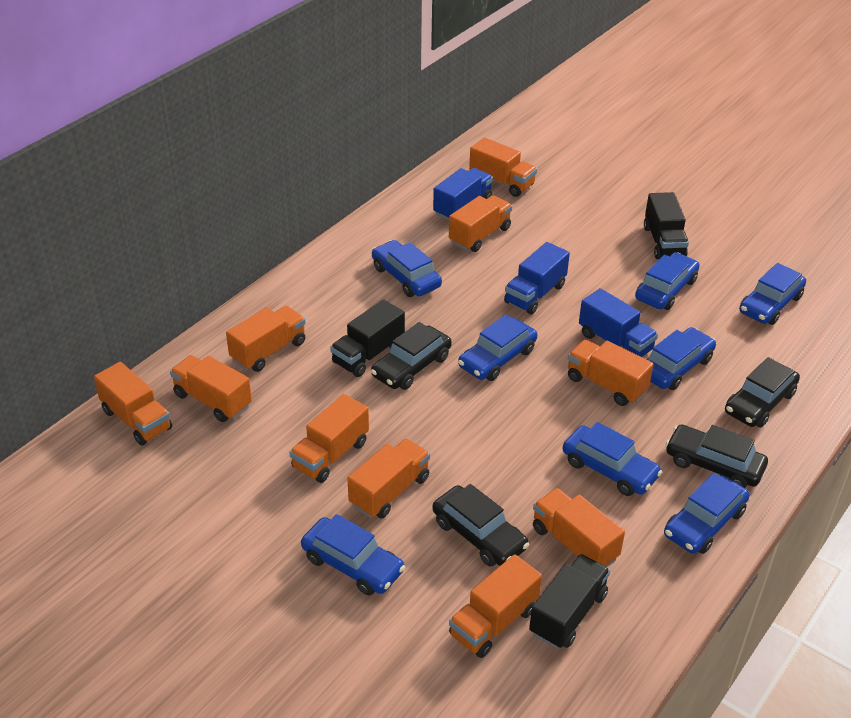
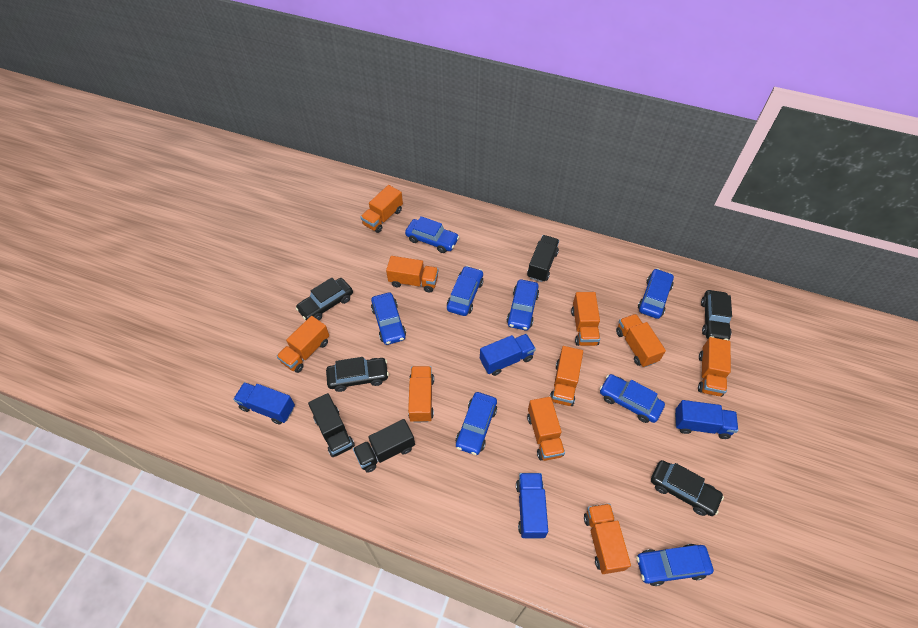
blue truck: 3 -> 4

